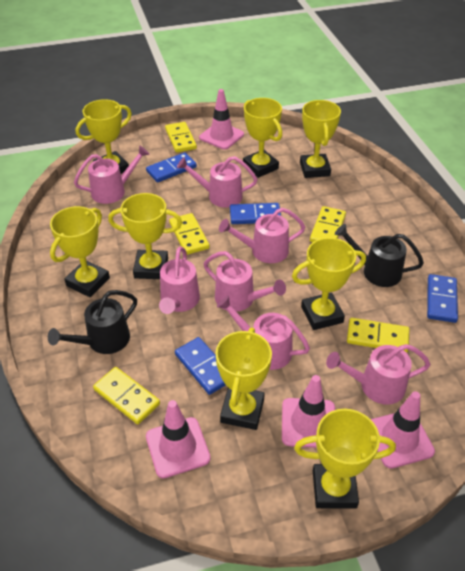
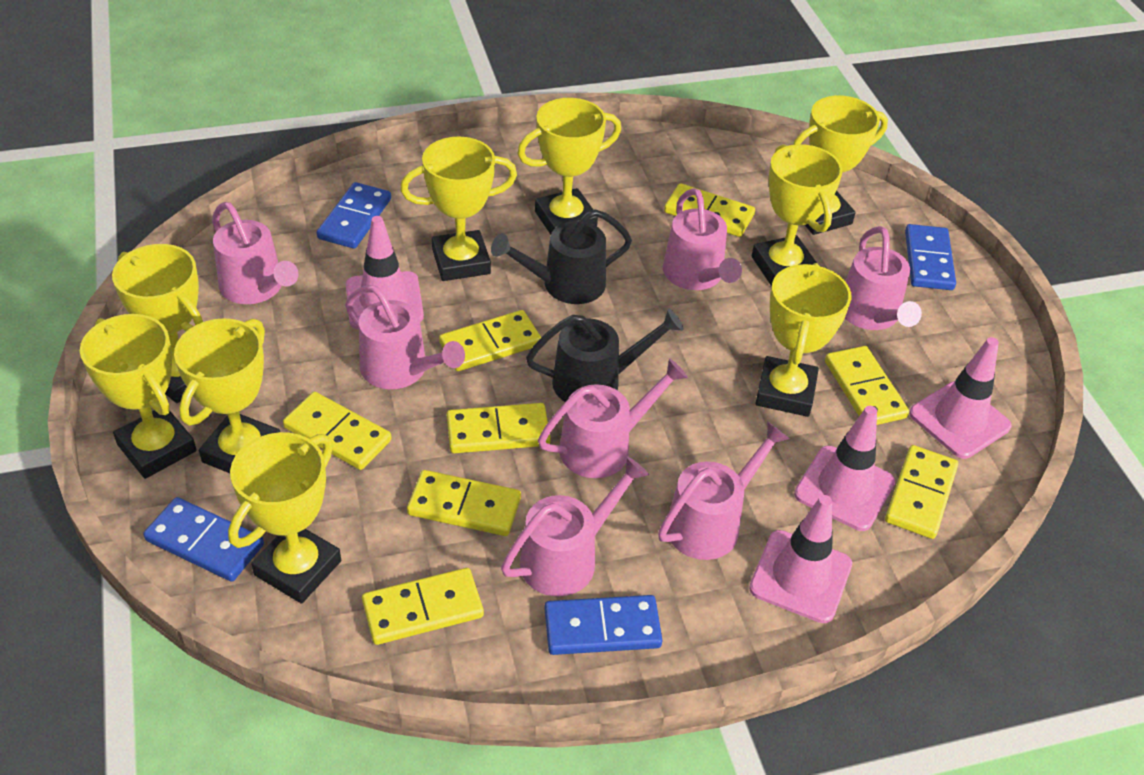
yellow domino: 5 -> 8
yellow trophy: 8 -> 9

